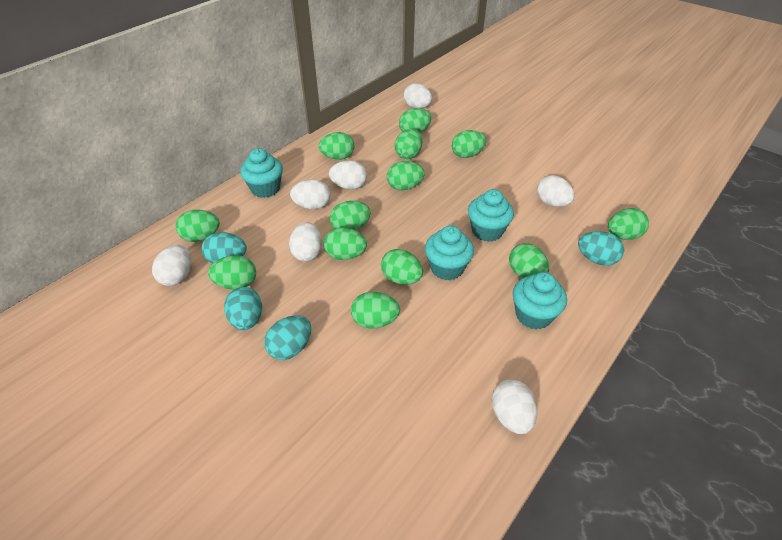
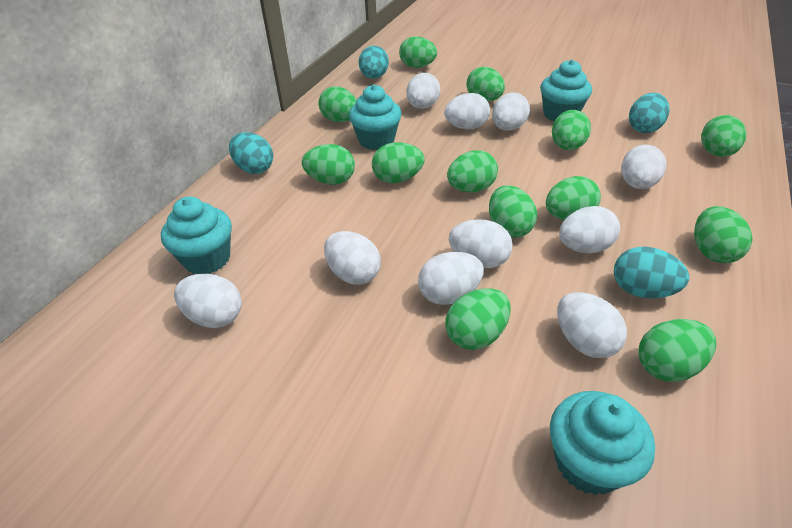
white egg: 7 -> 10

